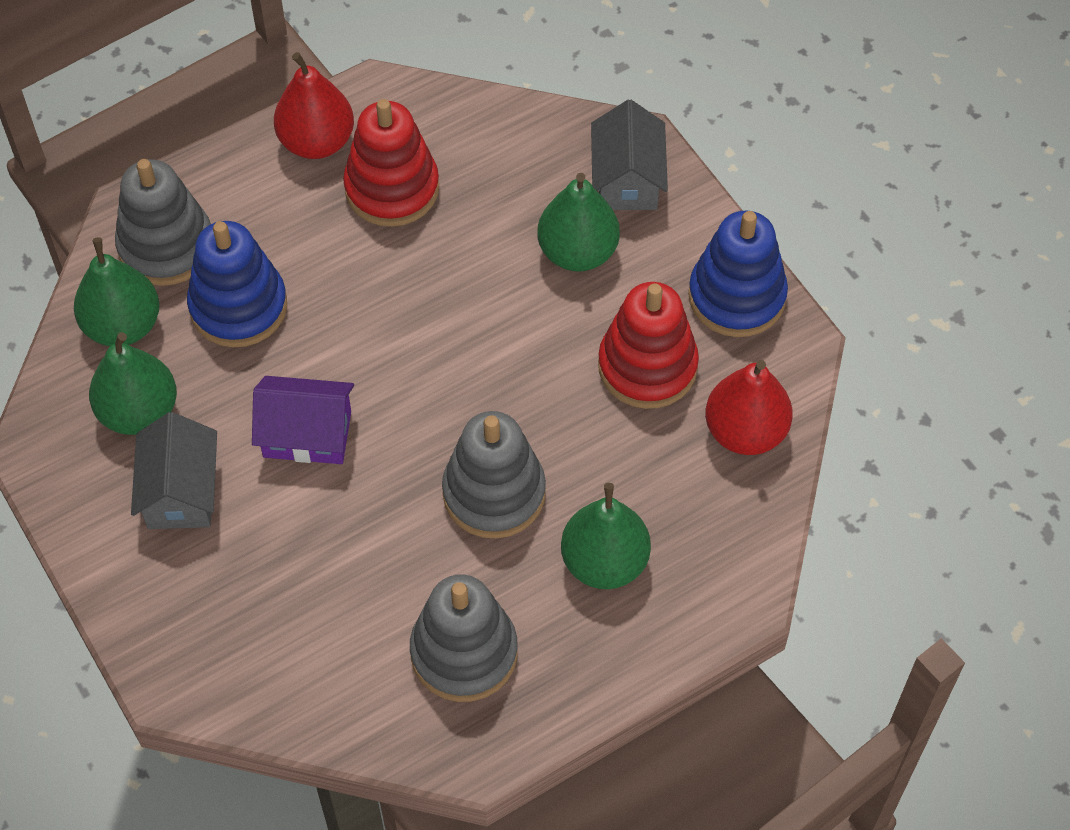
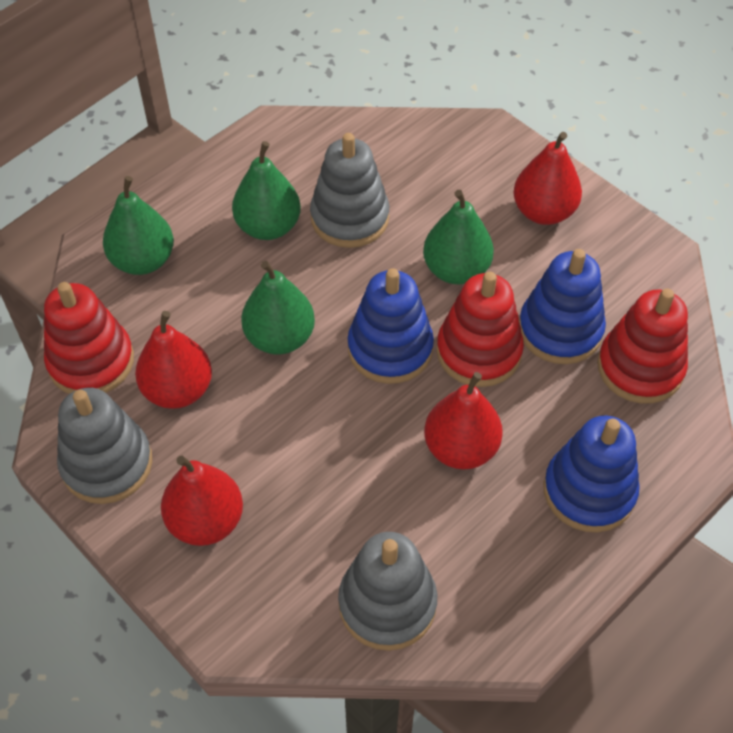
blue stacking toy: 2 -> 3
grey house: 2 -> 0
purple house: 1 -> 0
red pear: 2 -> 4
red stacking toy: 2 -> 3

